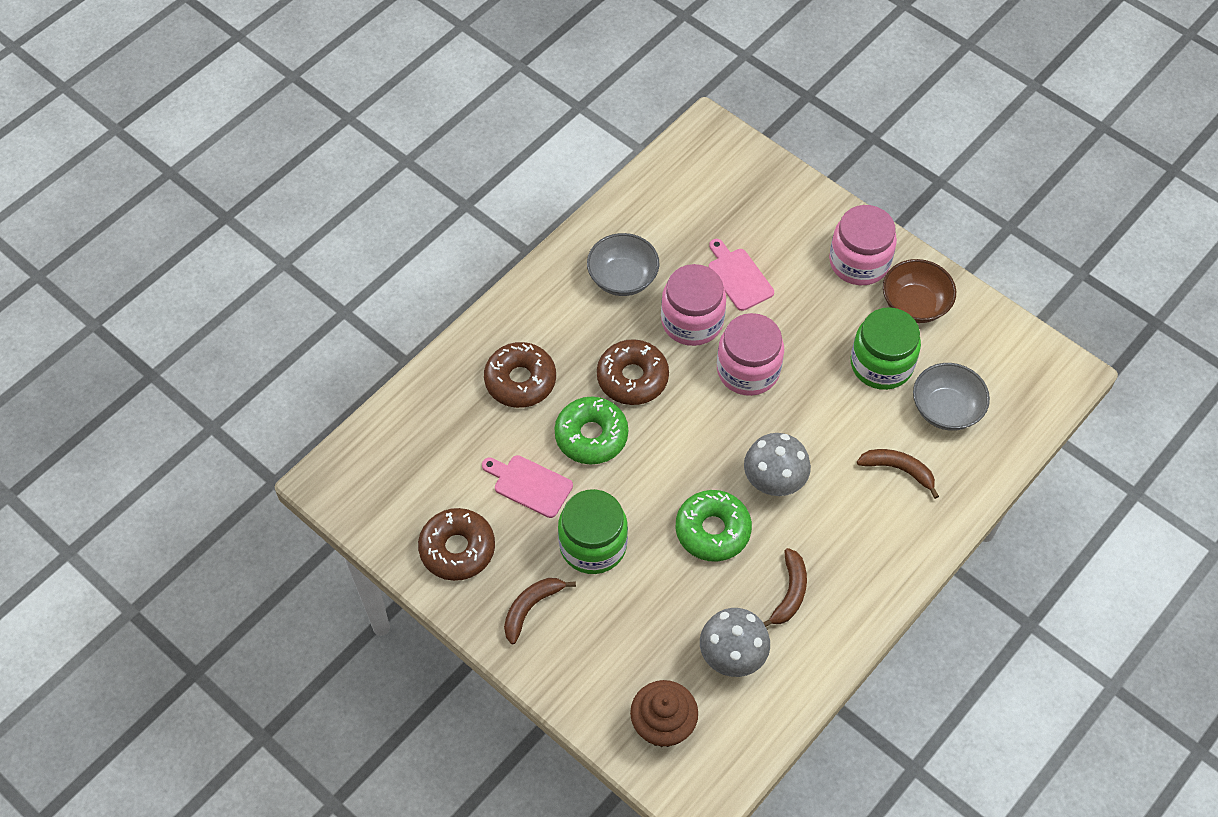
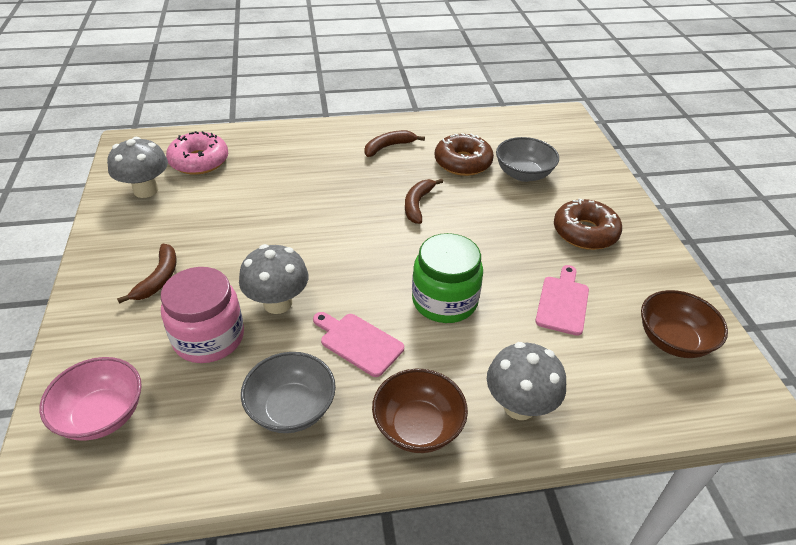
brown bowl: 1 -> 2
brown cupcake: 1 -> 0
brown donut: 3 -> 2
green donut: 2 -> 0
green jar: 2 -> 1
grey mushroom: 2 -> 3
pink bowl: 0 -> 1
pink donut: 0 -> 1
pink jar: 3 -> 1

